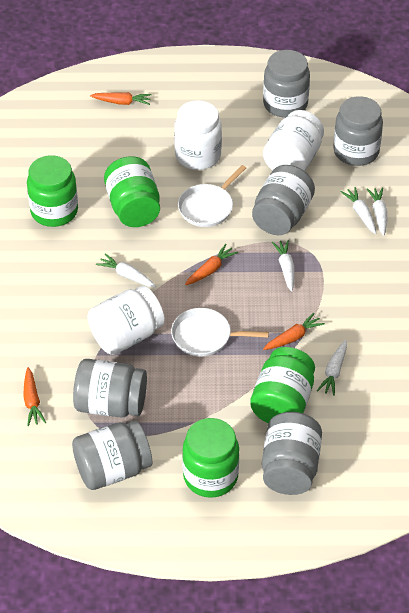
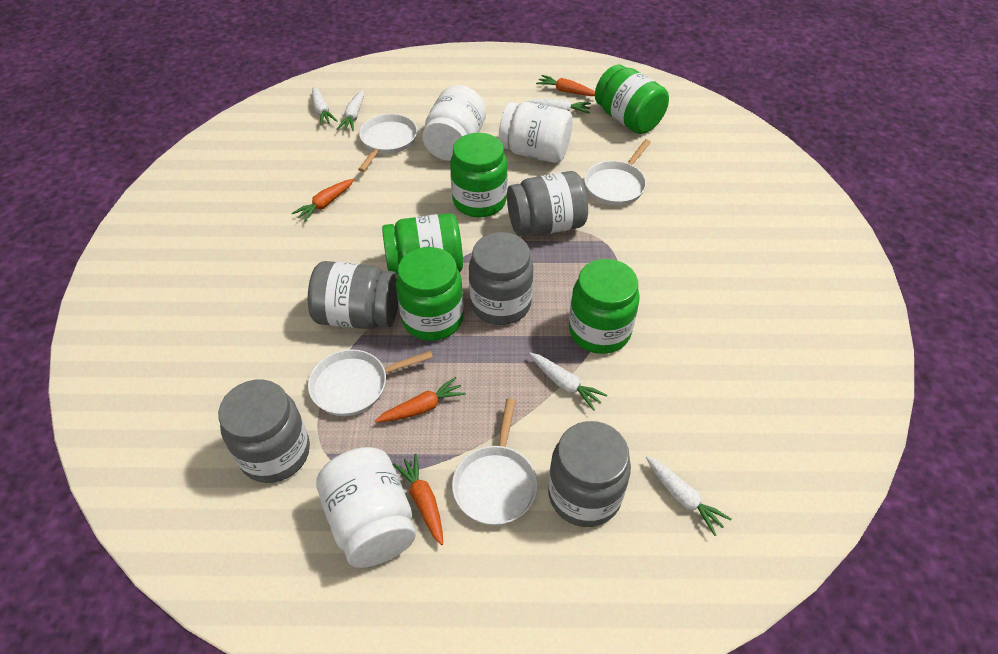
green jar: 4 -> 5
grey jar: 6 -> 5
white pan: 2 -> 4

